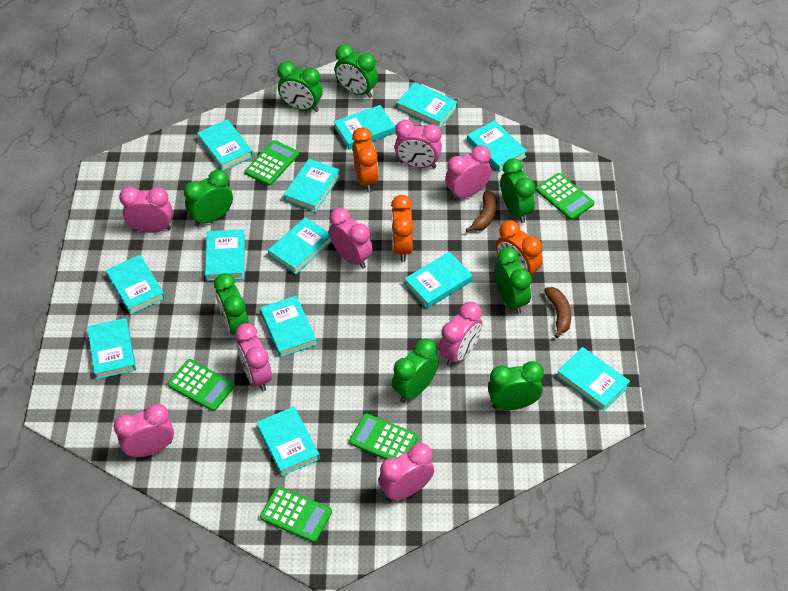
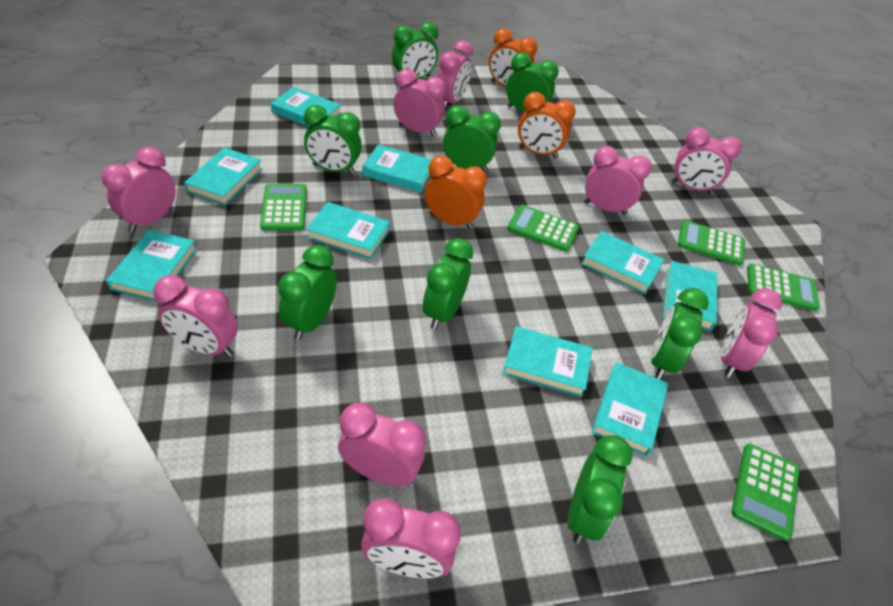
brown banana: 2 -> 0
pink clock: 8 -> 9
turquoise book: 13 -> 9

